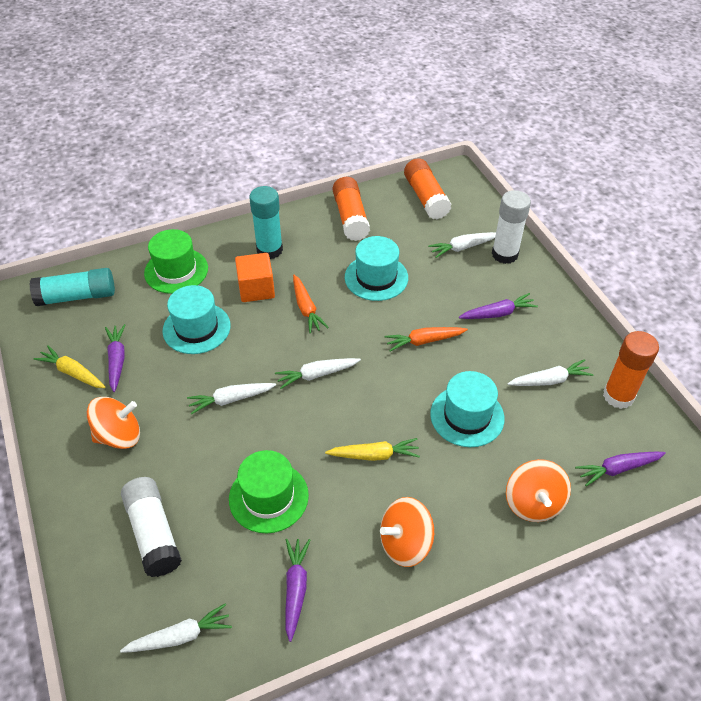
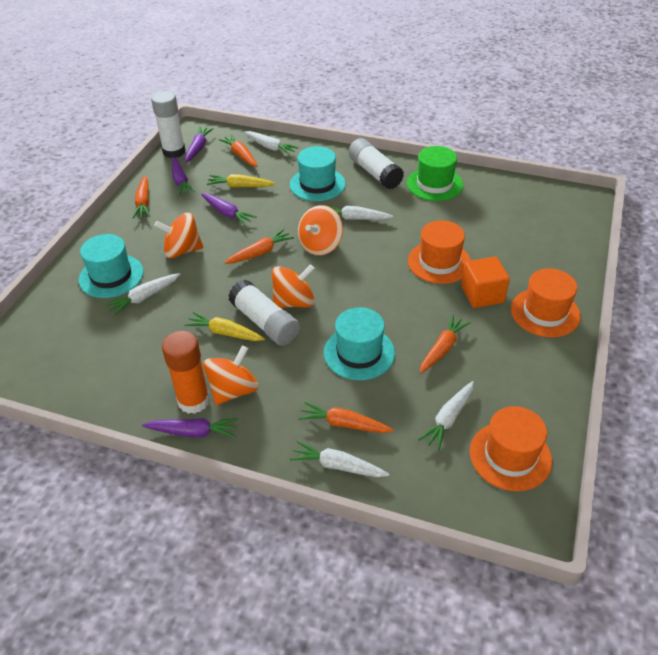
green hat: 2 -> 1
orange carrot: 2 -> 5
orange glue stick: 3 -> 1
orange hat: 0 -> 3
orange spinning top: 3 -> 4
turquoise glue stick: 2 -> 0
white glue stick: 2 -> 3

